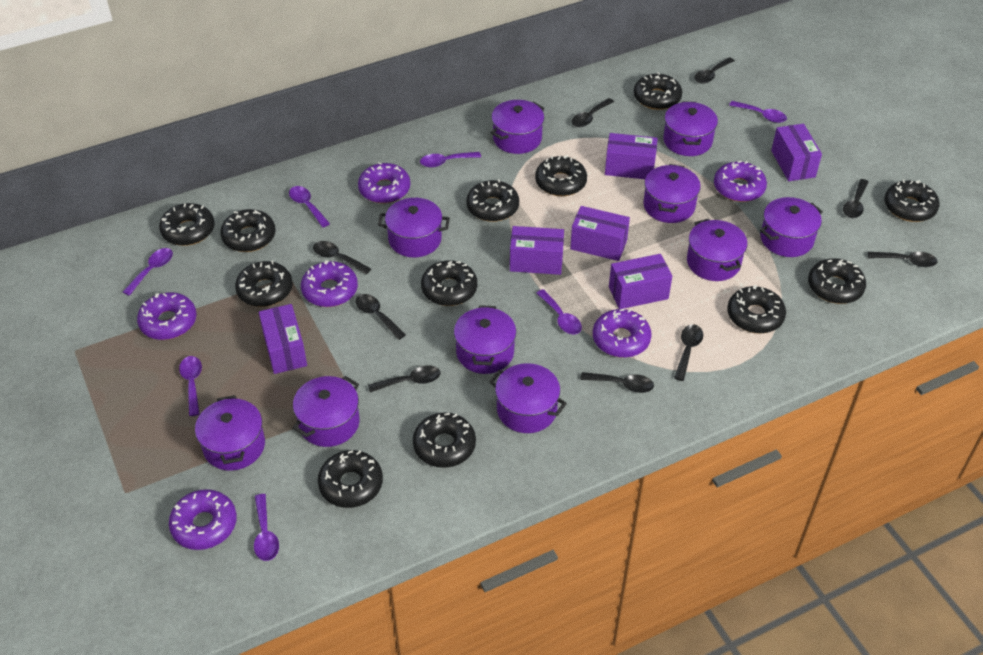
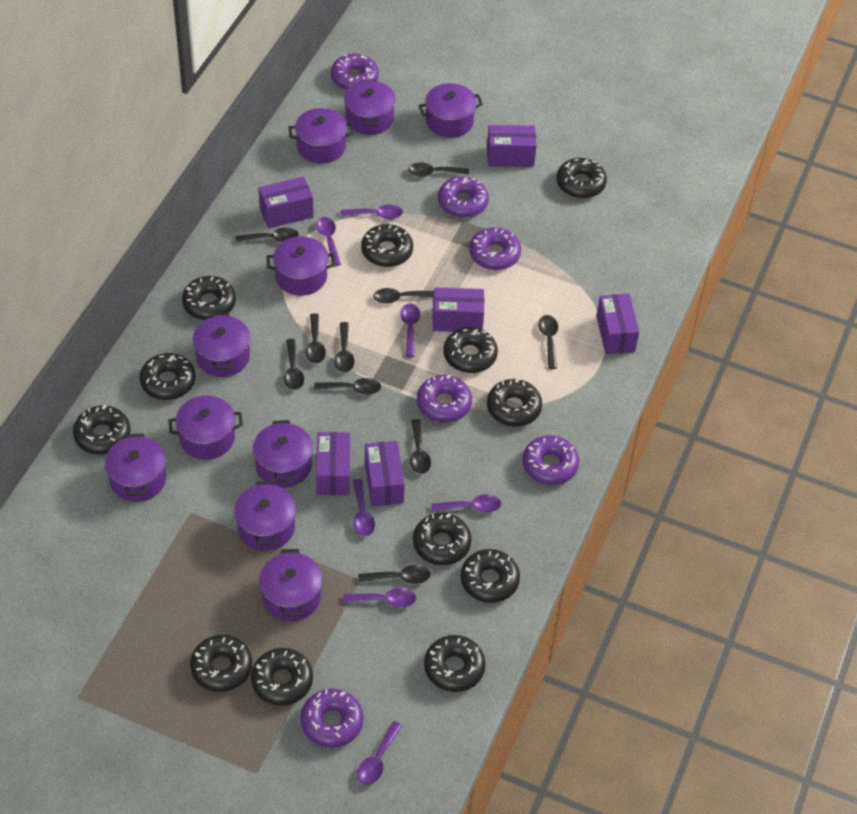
black spoon: 9 -> 10

